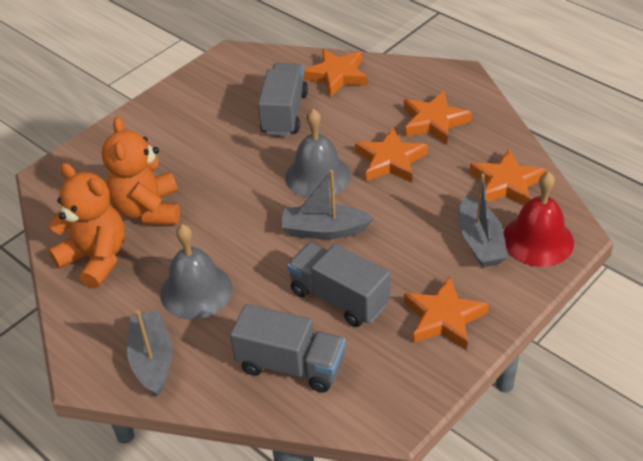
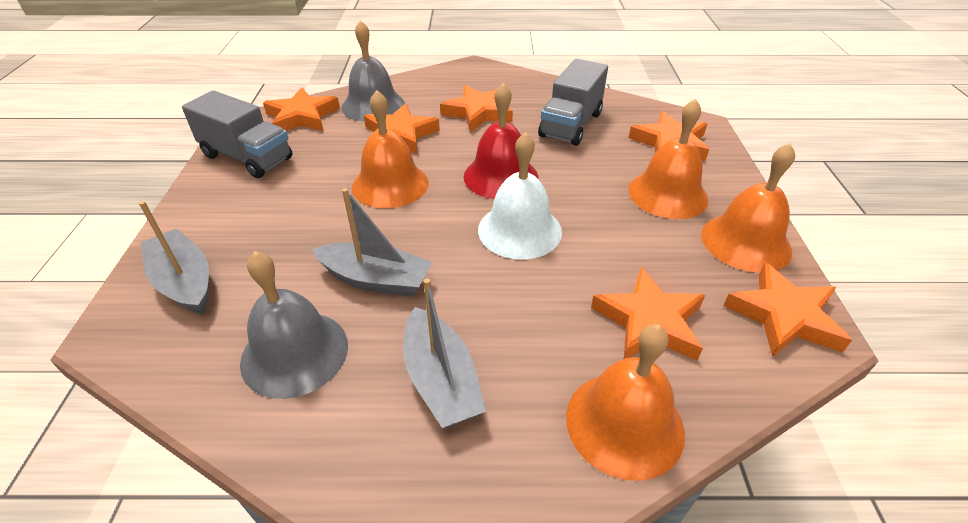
grey truck: 3 -> 2
orange bell: 0 -> 4
orange star: 5 -> 6
orange teddy bear: 2 -> 0
white bell: 0 -> 1

